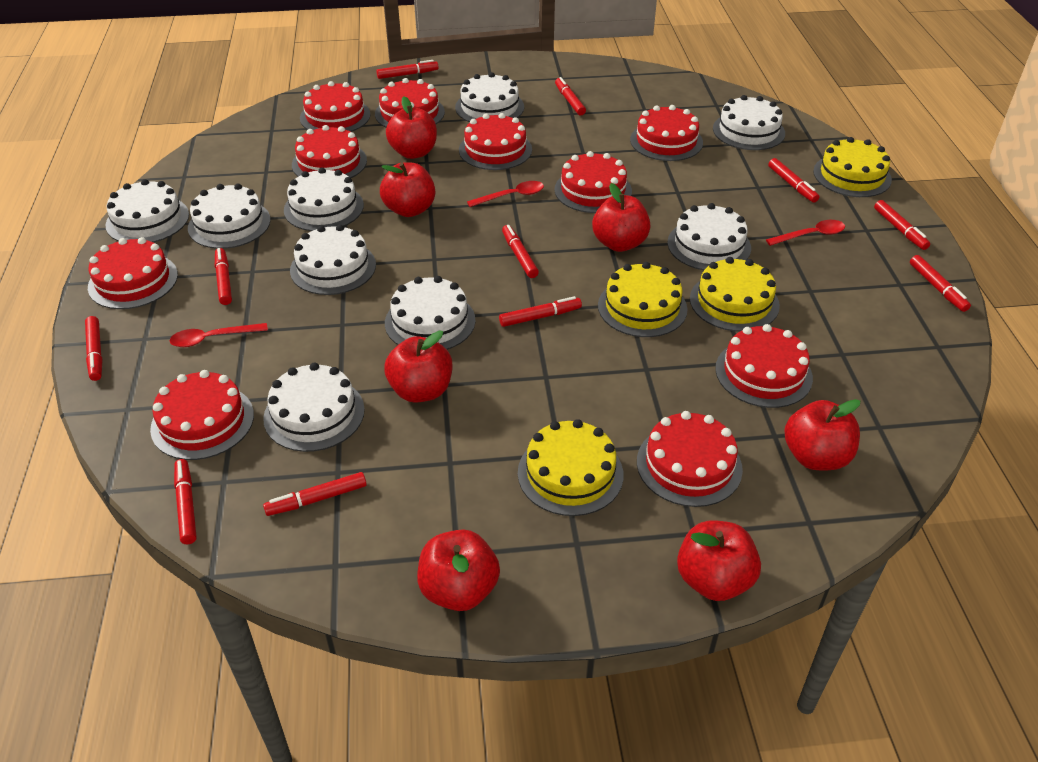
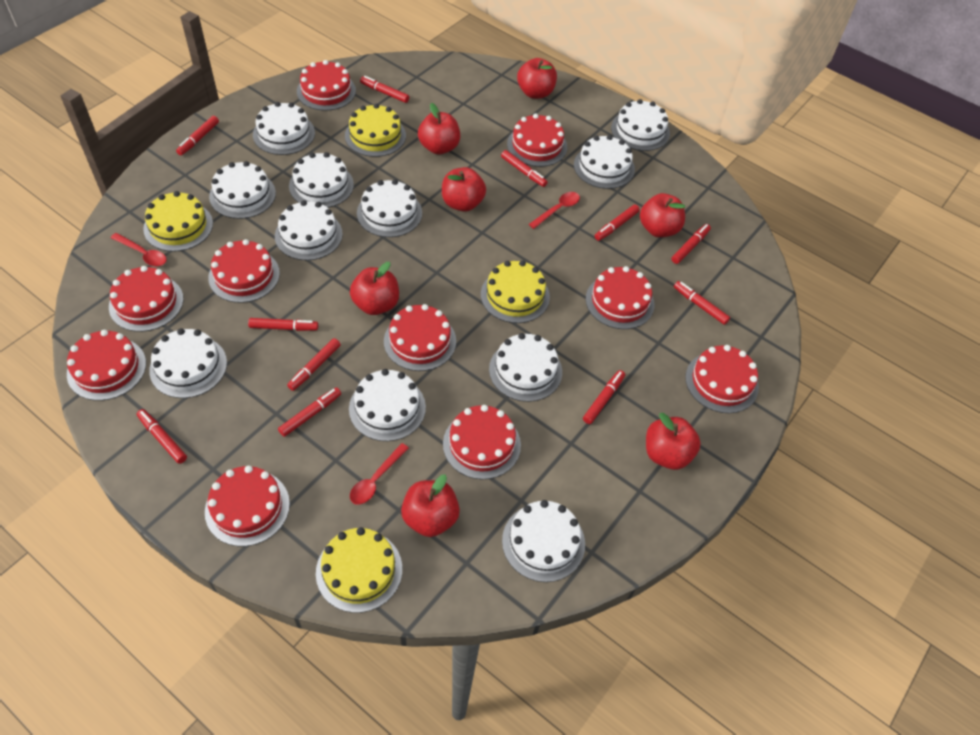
white cake: 9 -> 11

